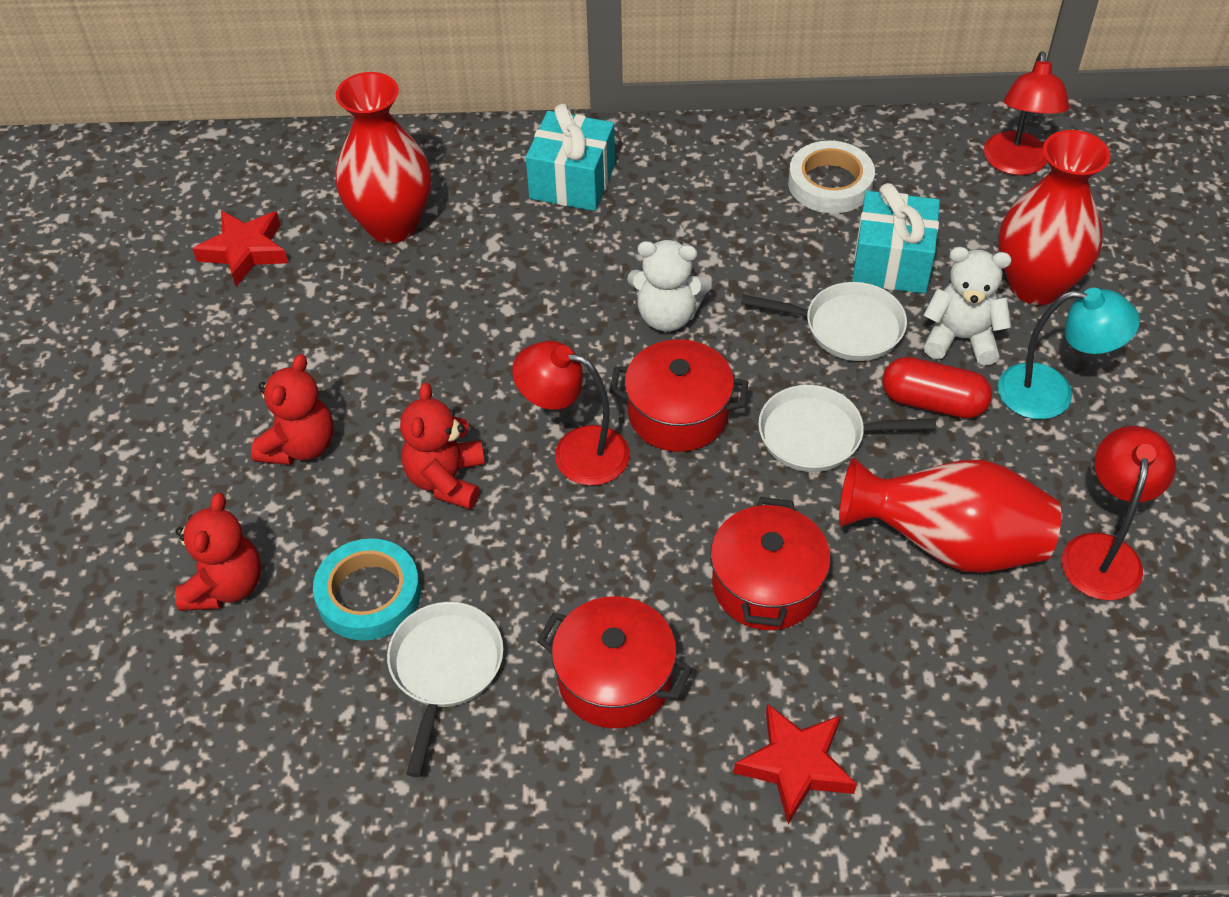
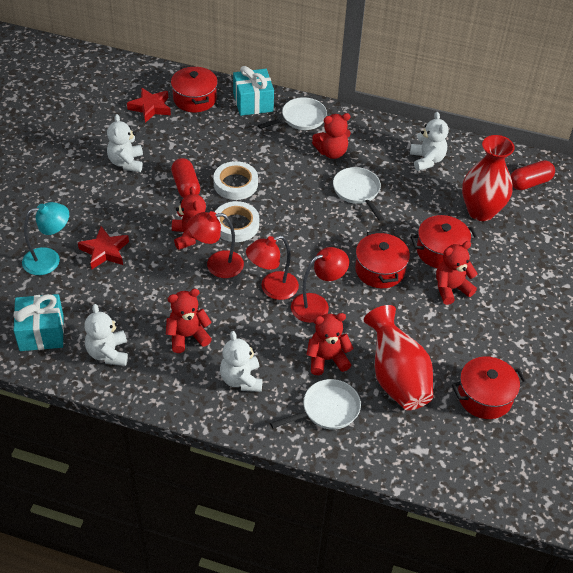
red capsule: 1 -> 2
red pot: 3 -> 4
red teddy bear: 3 -> 5
red vase: 3 -> 2
turquoise tape: 1 -> 0
white tape: 1 -> 2
white teddy bear: 2 -> 4

